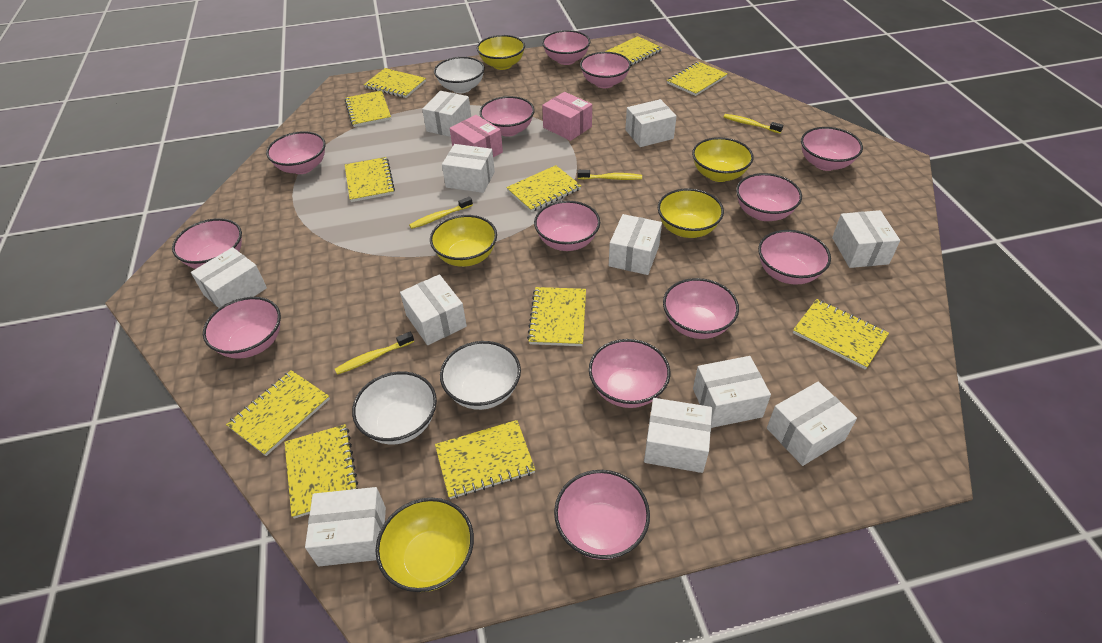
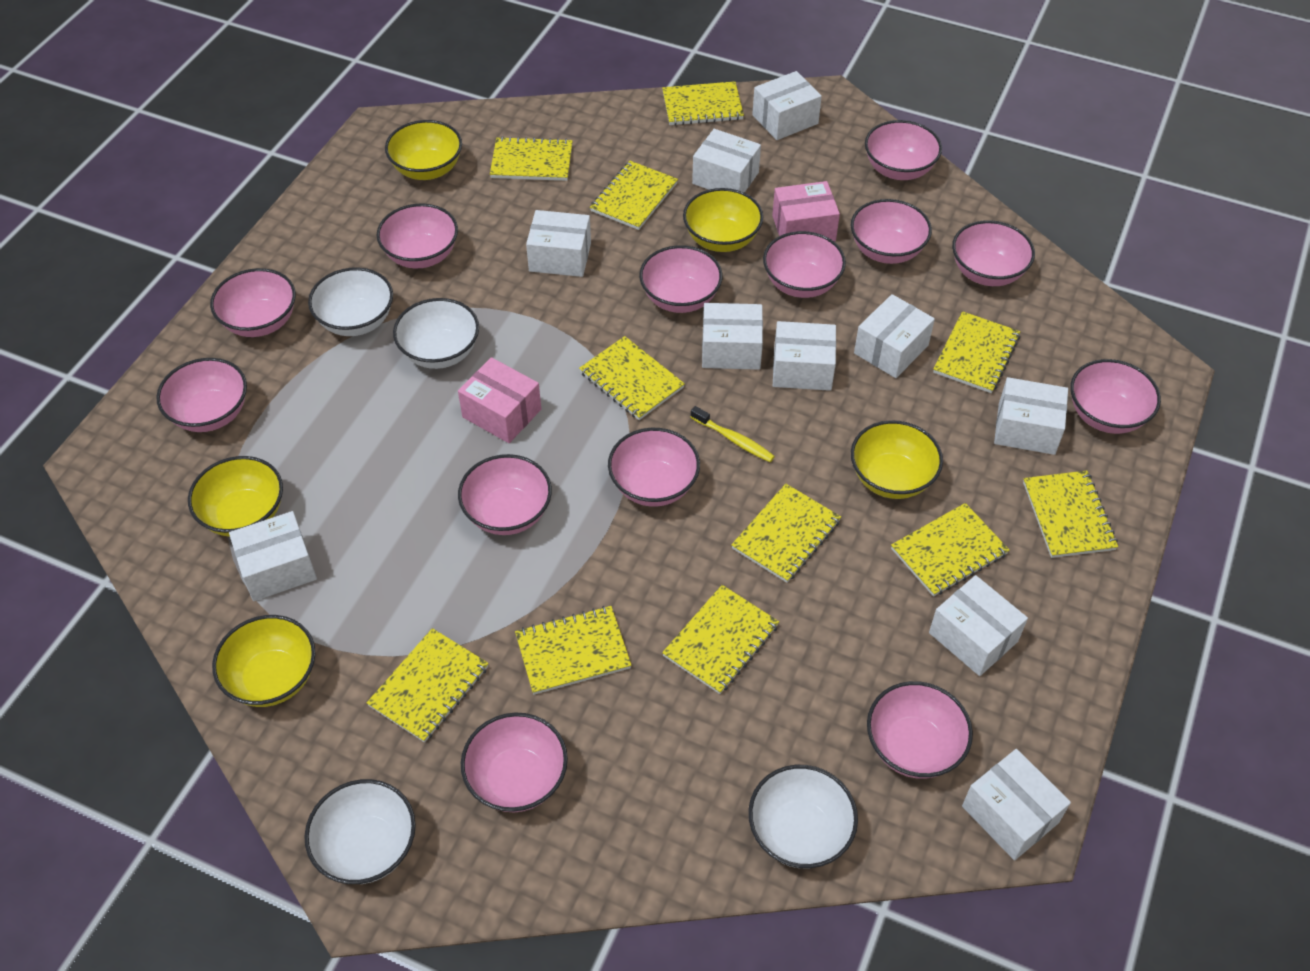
white bowl: 3 -> 4
white box: 11 -> 10
yellow toothbrush: 4 -> 1

